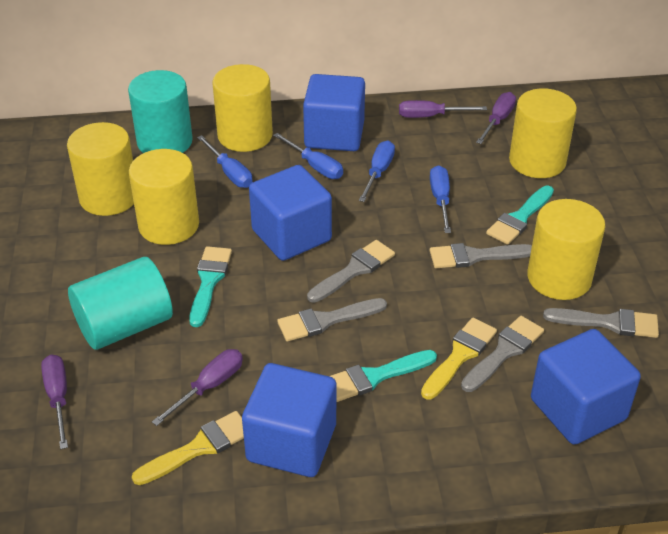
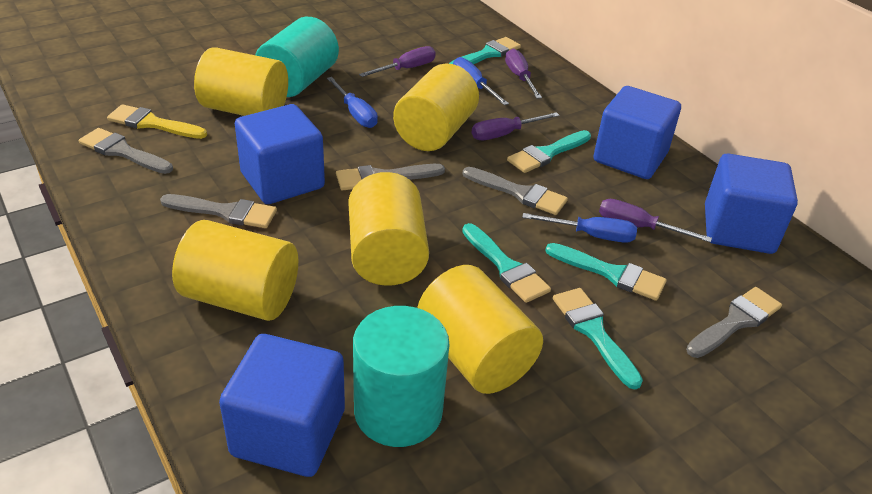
blue screwdriver: 4 -> 3
turquoise brush: 3 -> 5
yellow brush: 2 -> 1

